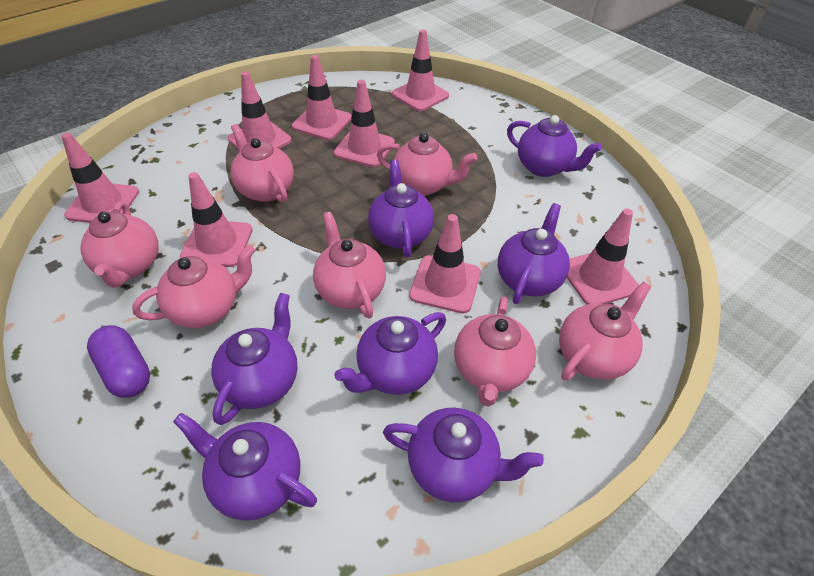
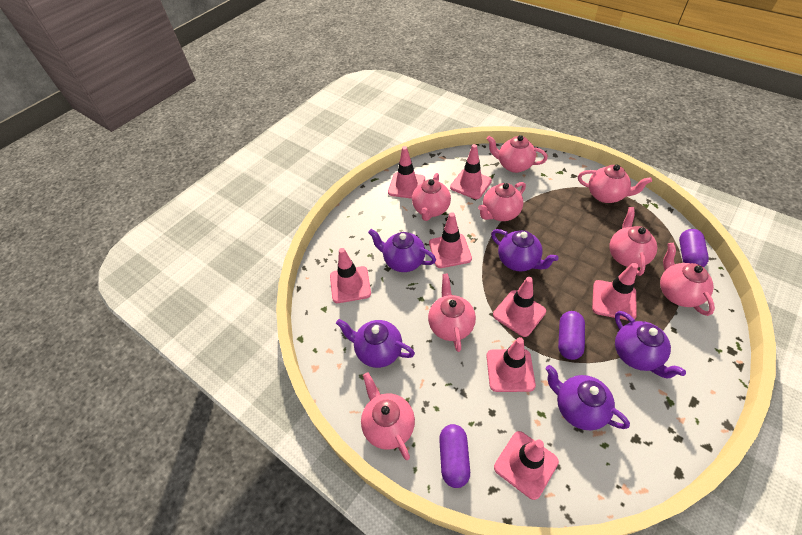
pink teapot: 7 -> 8
purple capsule: 1 -> 3
purple teapot: 7 -> 5

